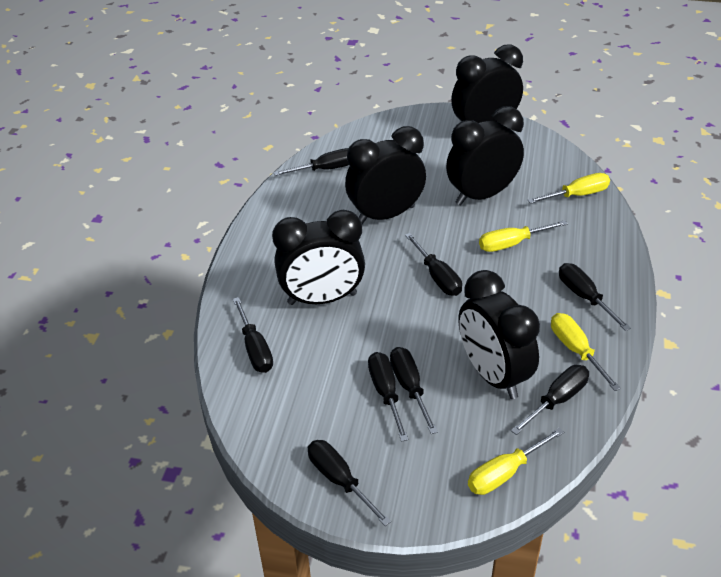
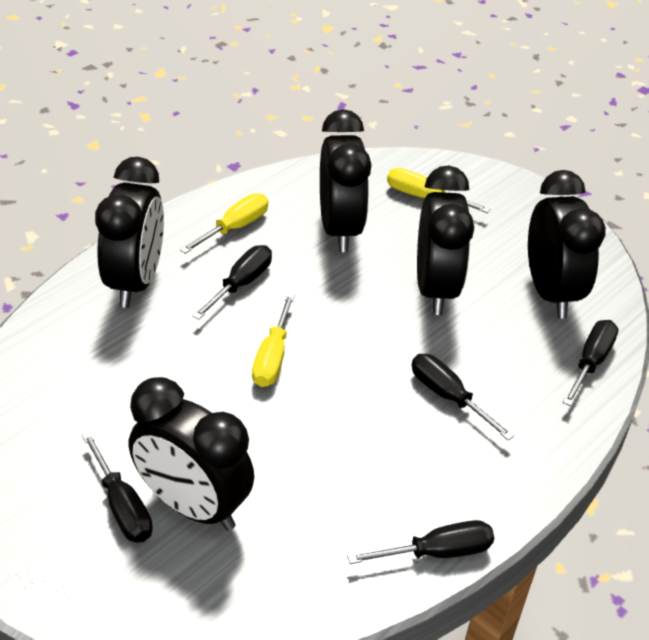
black screwdriver: 8 -> 5
yellow screwdriver: 4 -> 3

